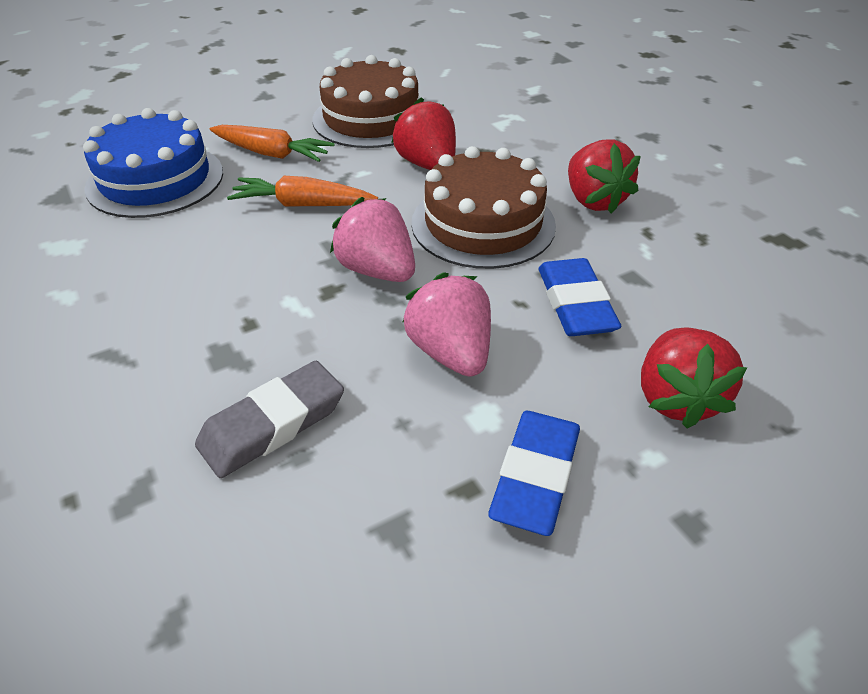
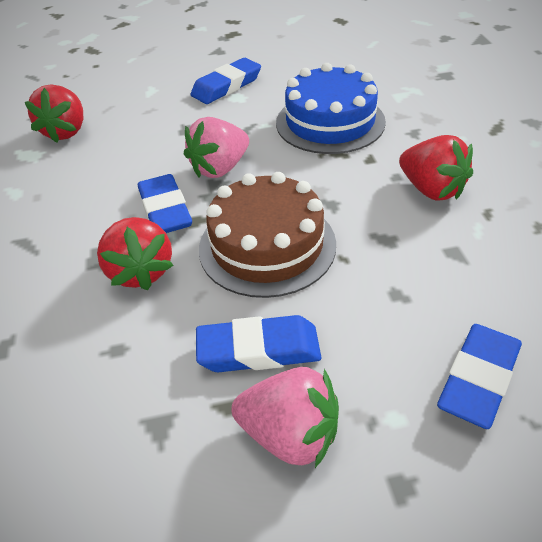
blue eraser: 2 -> 4
brown cake: 2 -> 1
grey eraser: 1 -> 0
orange carrot: 2 -> 0

